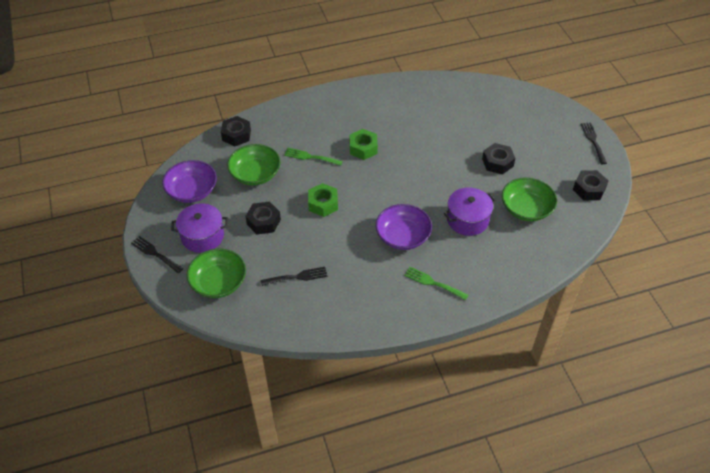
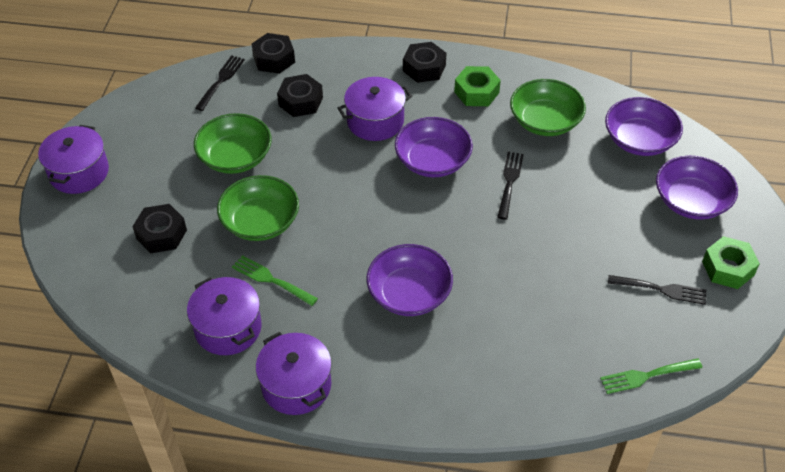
purple bowl: 2 -> 4
purple pot: 2 -> 4

